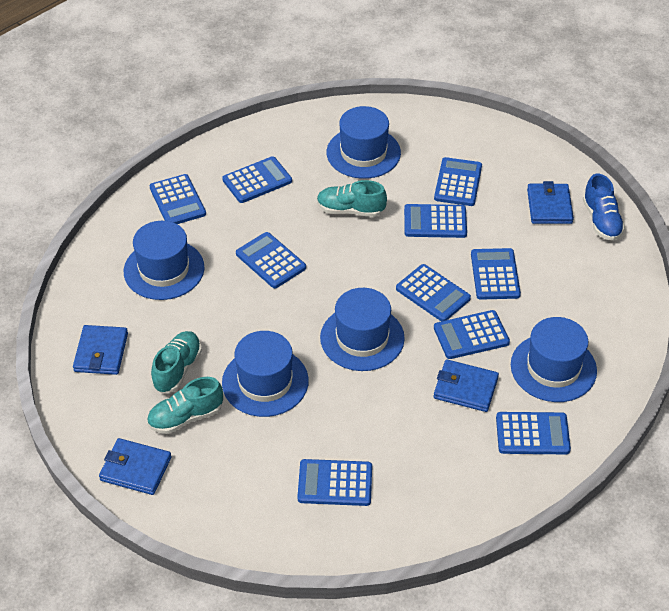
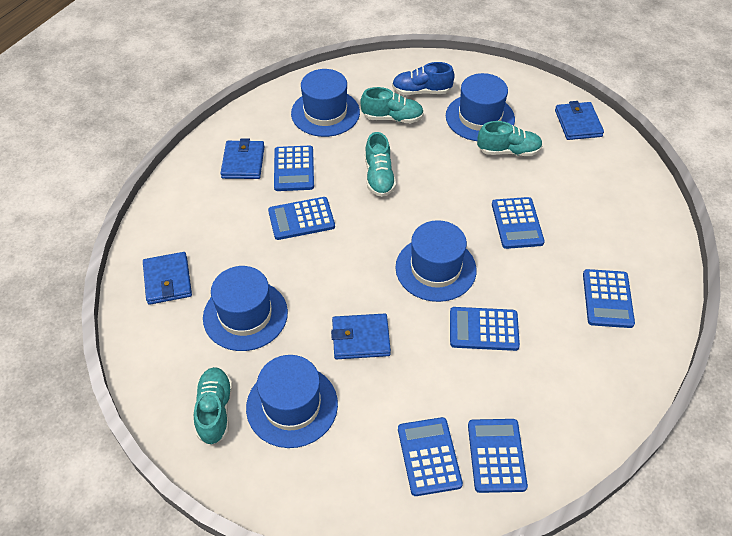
blue calculator: 10 -> 7
turquoise shoe: 3 -> 4

